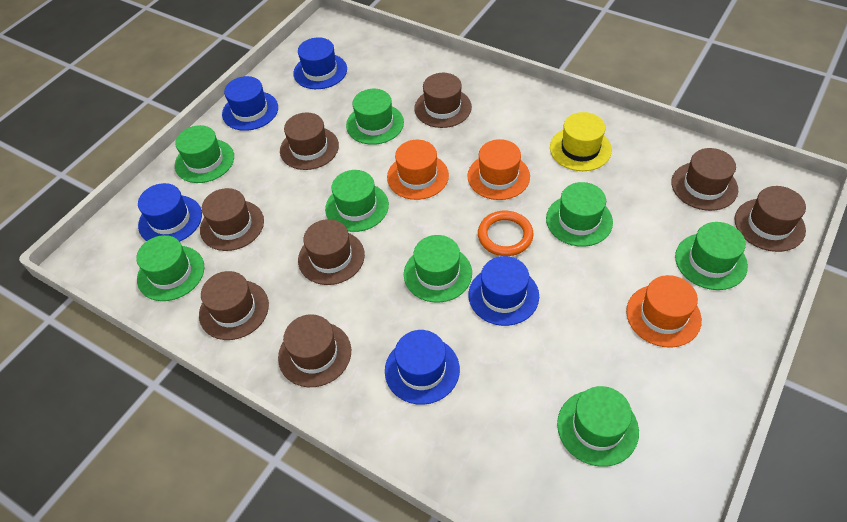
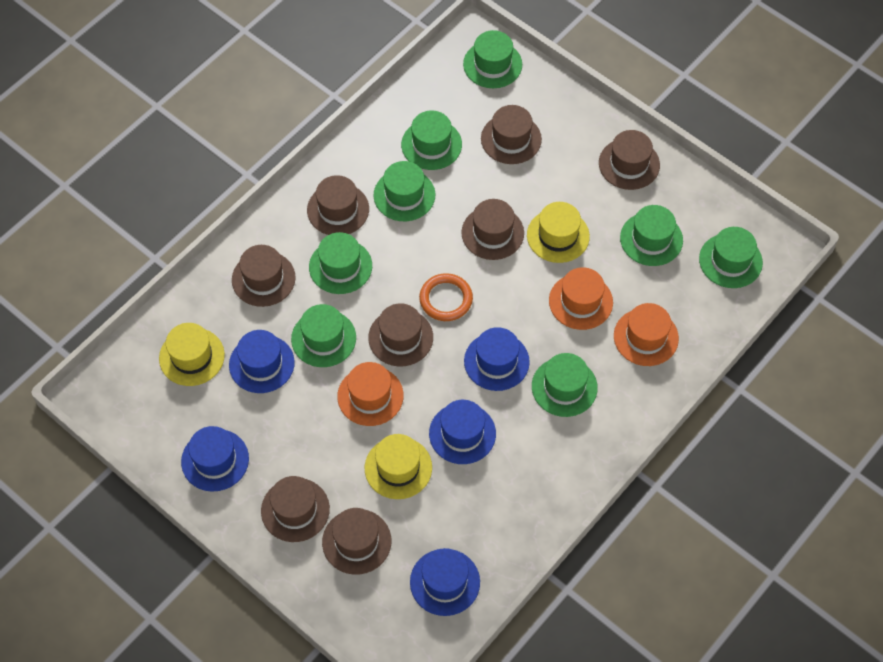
yellow hat: 1 -> 3

